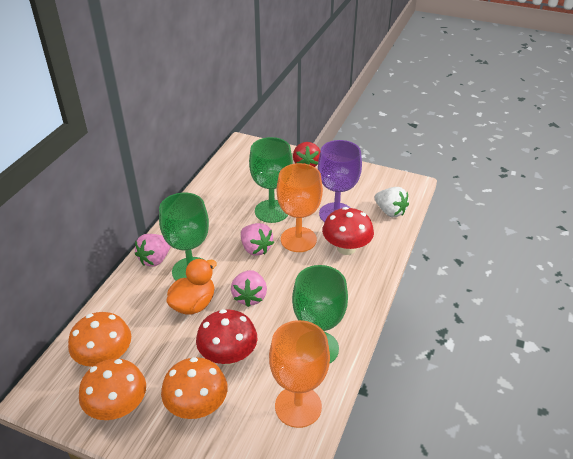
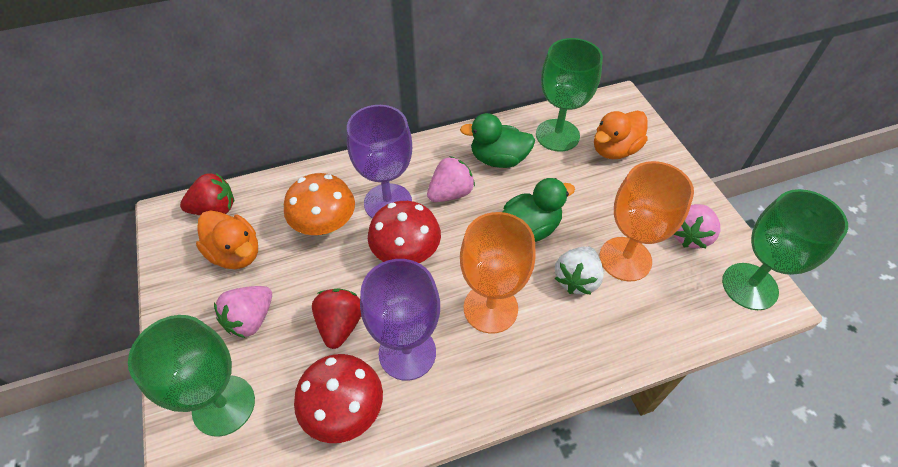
green duck: 0 -> 2
orange duck: 1 -> 2
orange mushroom: 3 -> 1
purple goblet: 1 -> 2
red strawberry: 1 -> 2

